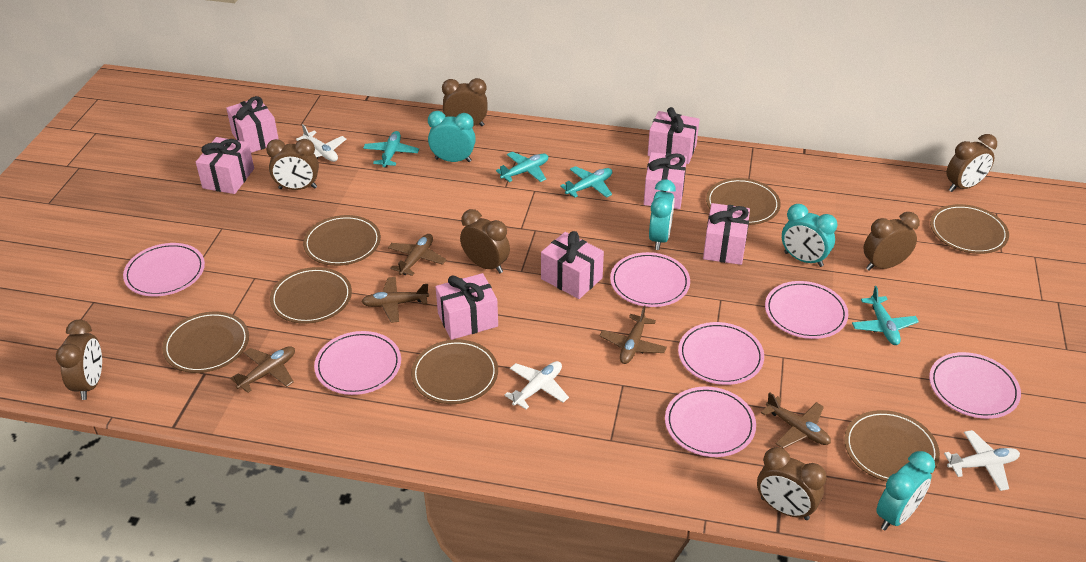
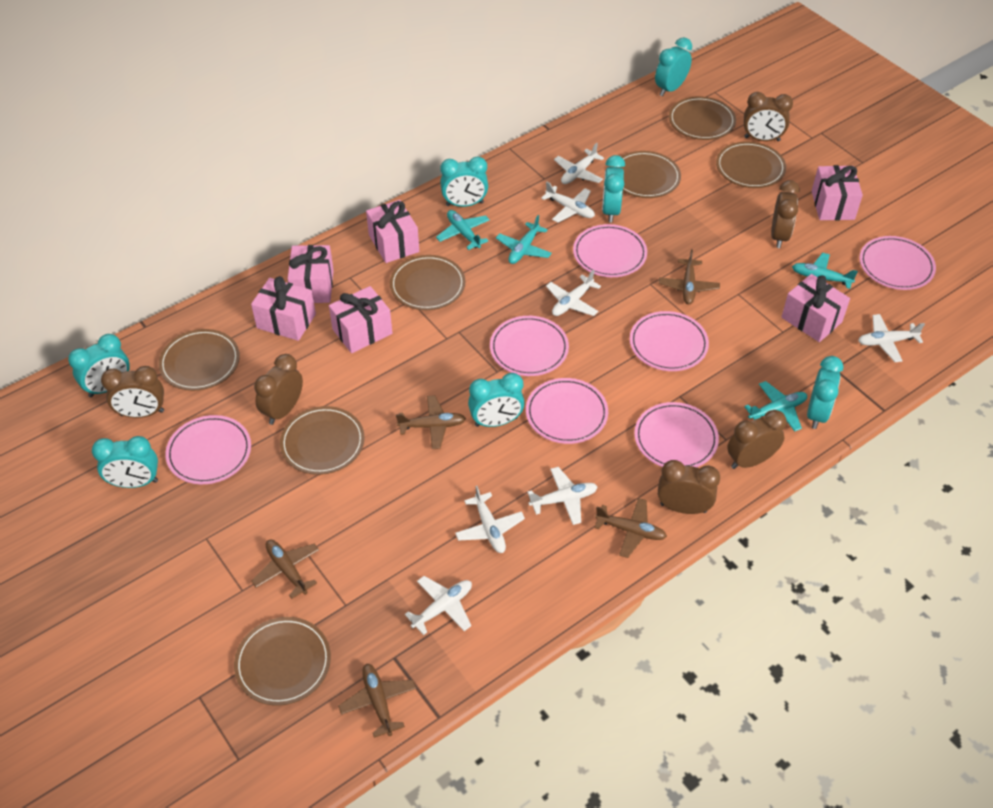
brown clock: 7 -> 6
pink gift: 7 -> 6
turquoise clock: 4 -> 7
white plane: 3 -> 7

